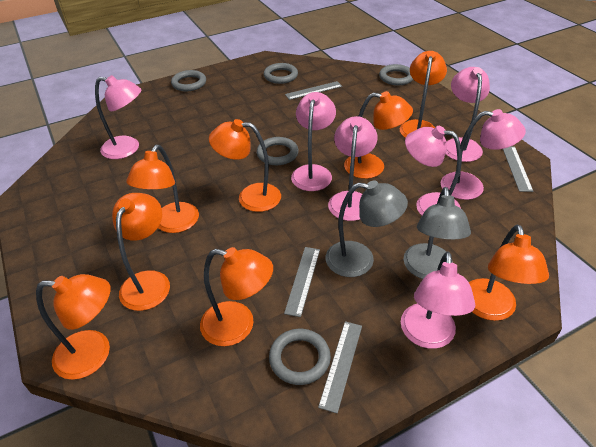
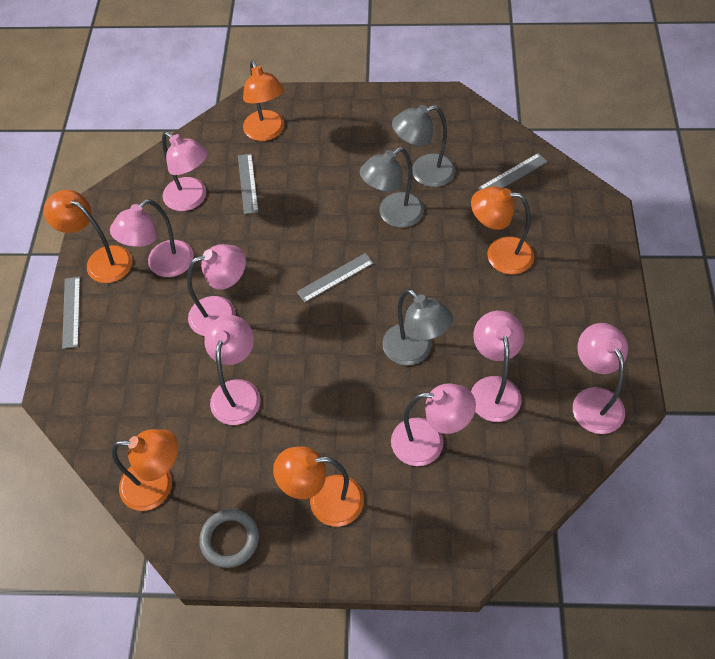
grey lamp: 2 -> 3
grey ring: 5 -> 1
orange lamp: 8 -> 5

